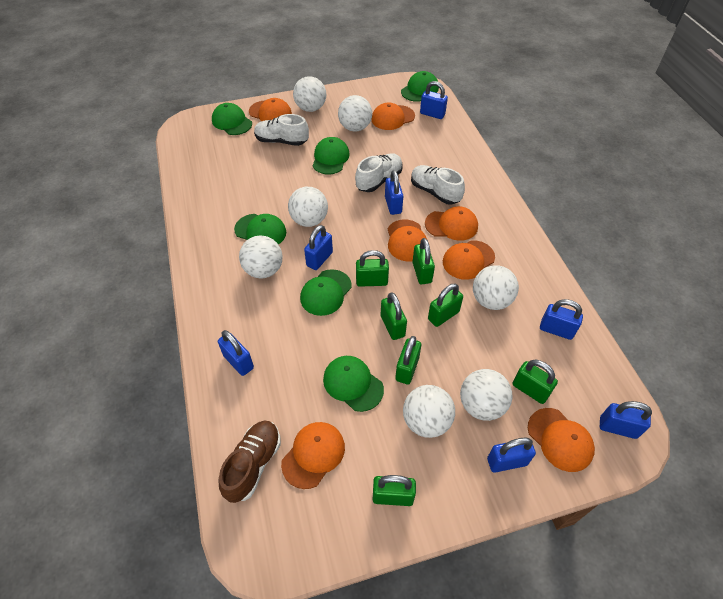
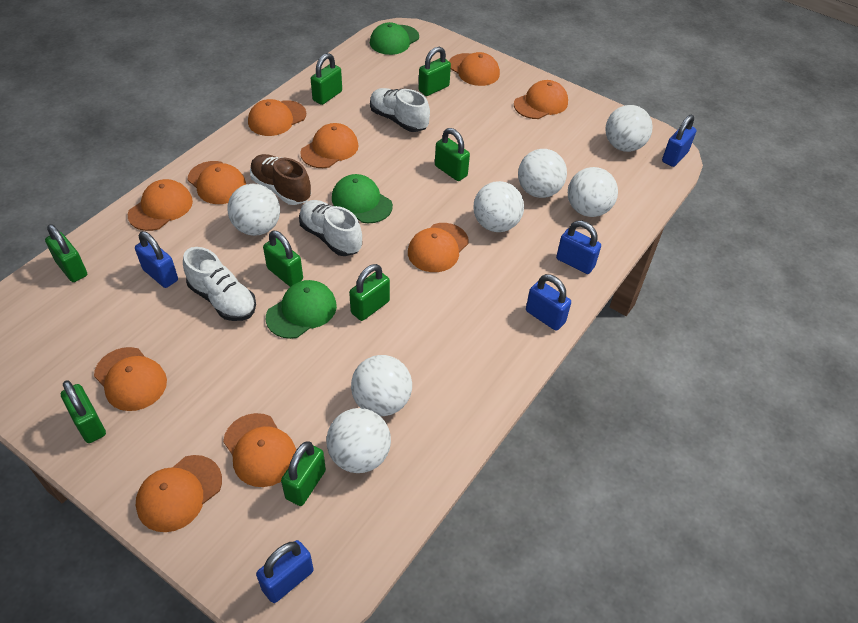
blue padlock: 7 -> 5
green cap: 6 -> 3
green padlock: 7 -> 8
orange cap: 7 -> 10

